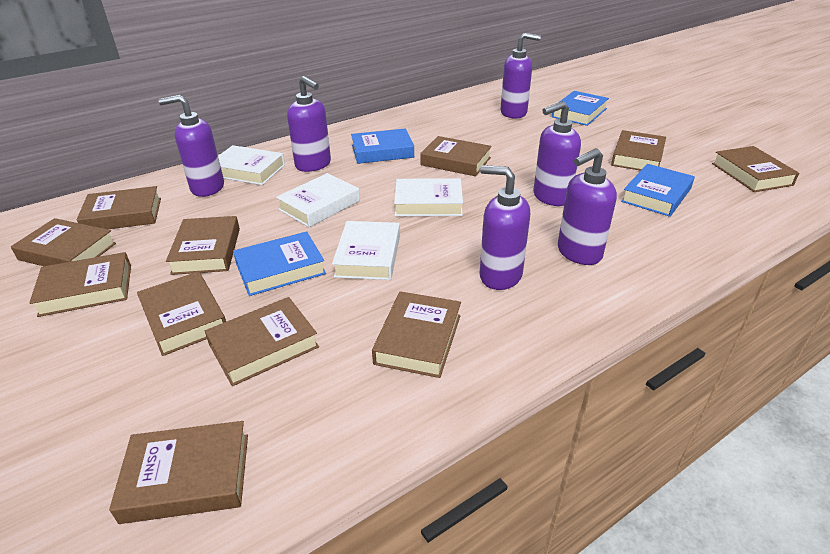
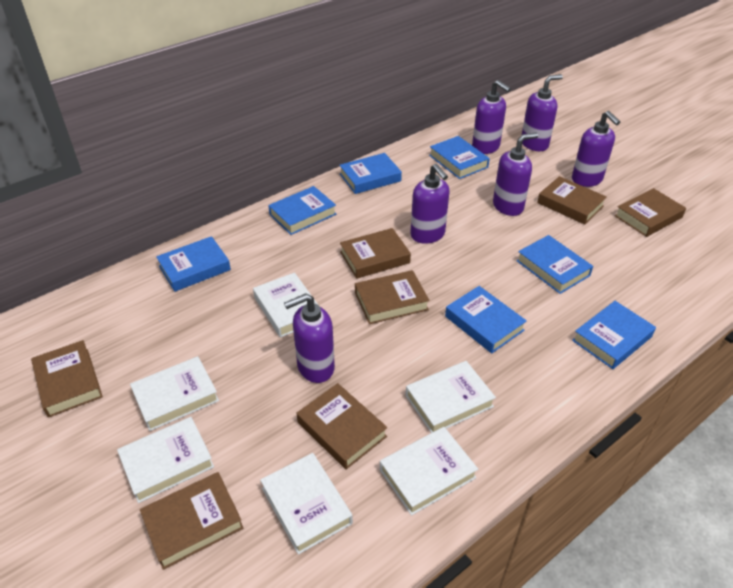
blue book: 4 -> 7
brown book: 11 -> 7
white book: 4 -> 6

